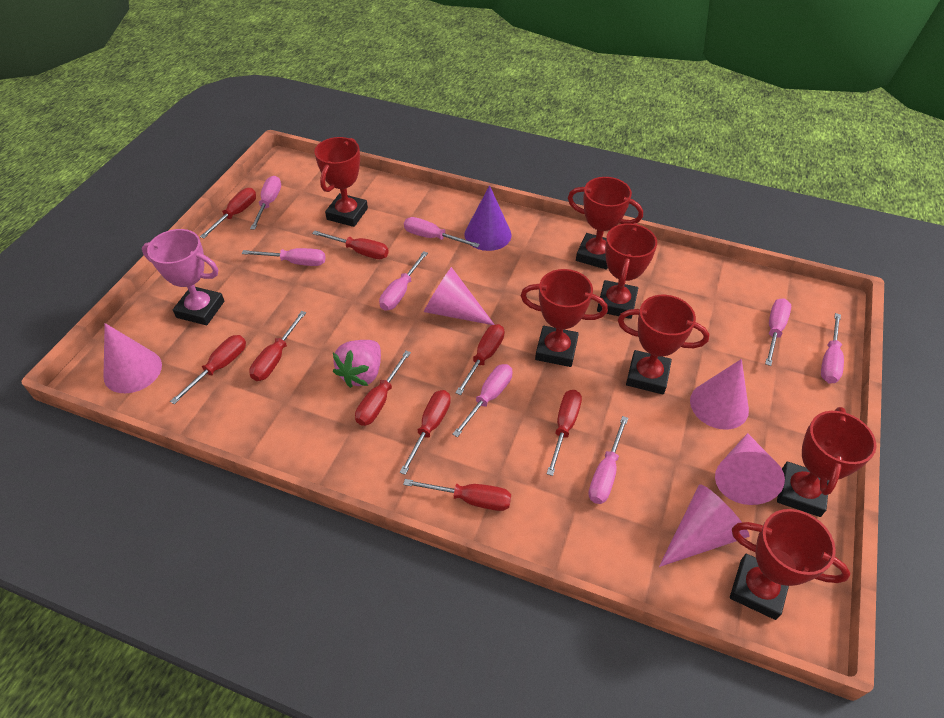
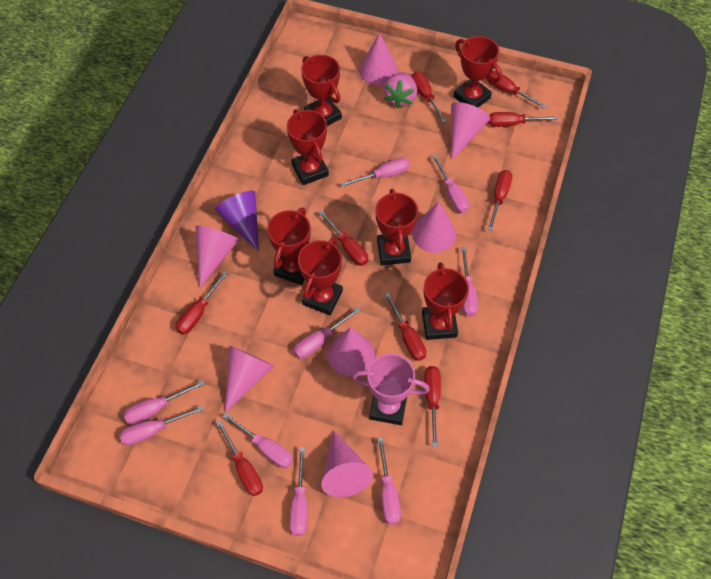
pink cone: 5 -> 7
pink screwdriver: 8 -> 9

